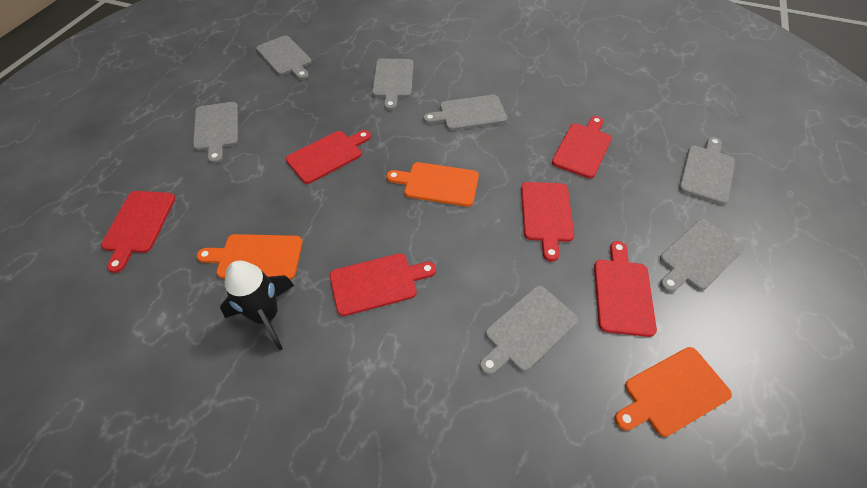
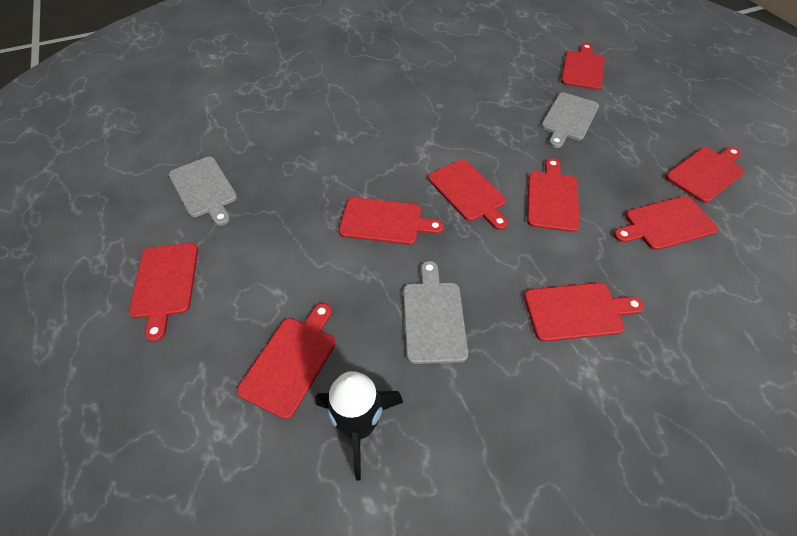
grey cutting board: 7 -> 3
orange cutting board: 3 -> 0
red cutting board: 6 -> 9

